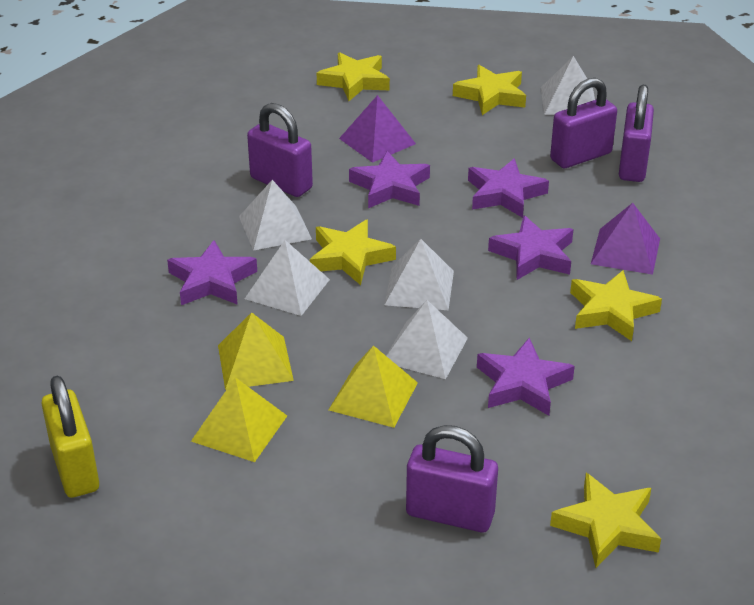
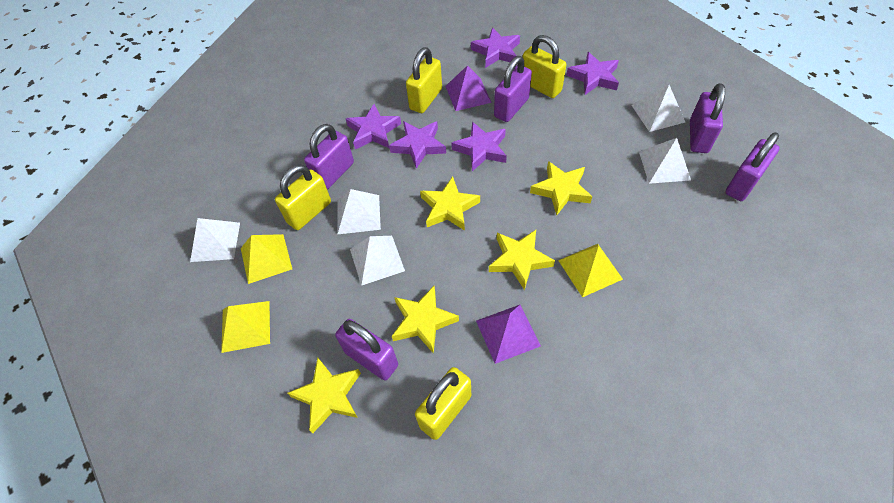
purple padlock: 4 -> 5
yellow padlock: 1 -> 4

